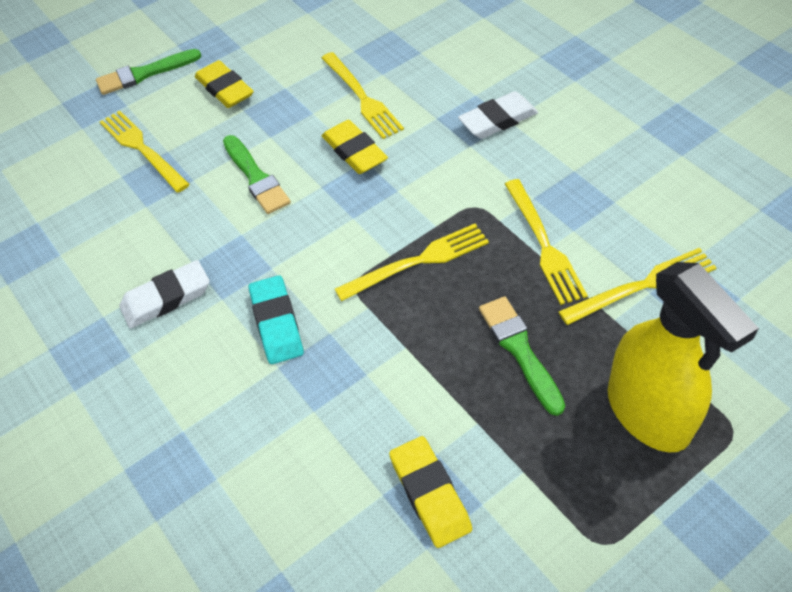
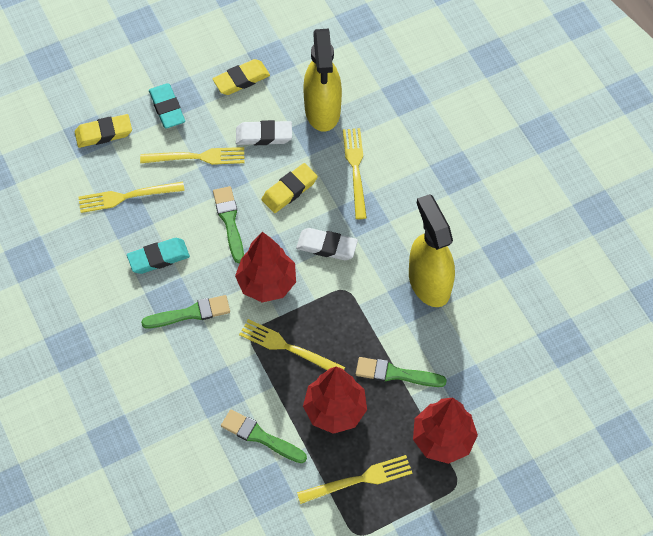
green brush: 3 -> 4
red tree: 0 -> 3
turquoise eraser: 1 -> 2
yellow spray bottle: 1 -> 2

